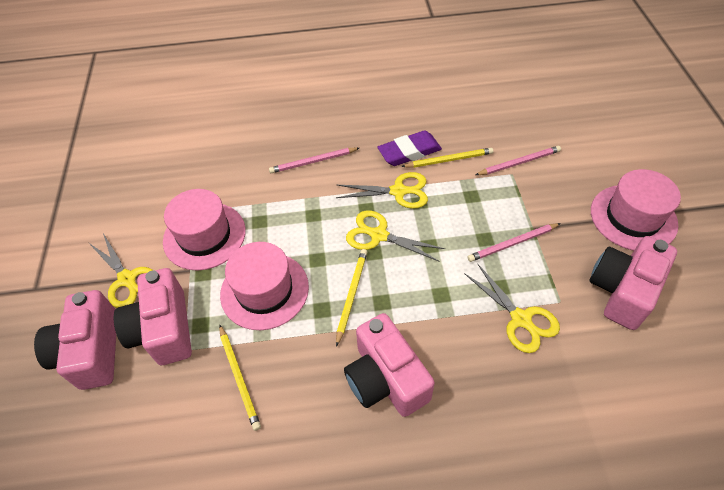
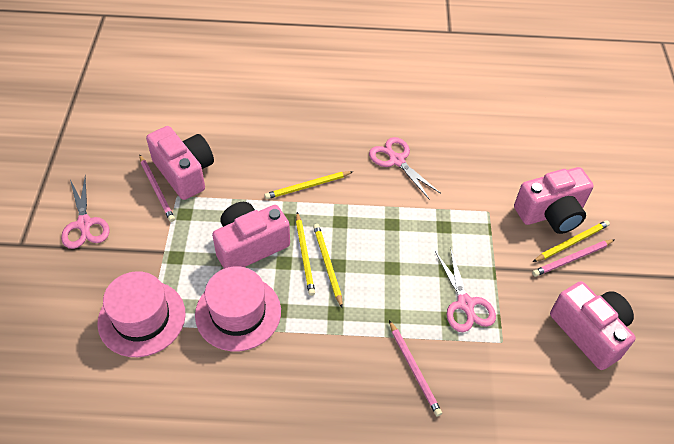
pink hat: 3 -> 2
pink scissors: 0 -> 3
purple eraser: 1 -> 0
yellow pencil: 3 -> 4
yellow scissors: 4 -> 0

